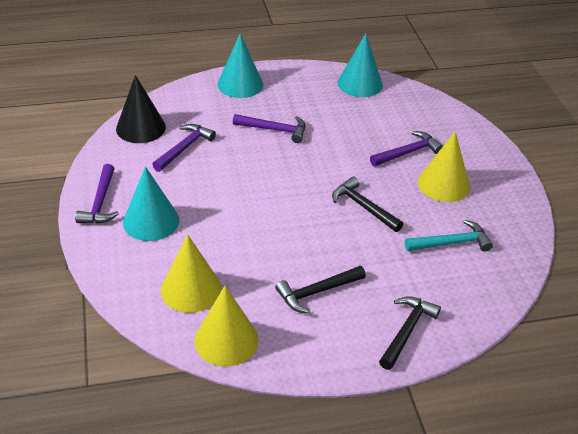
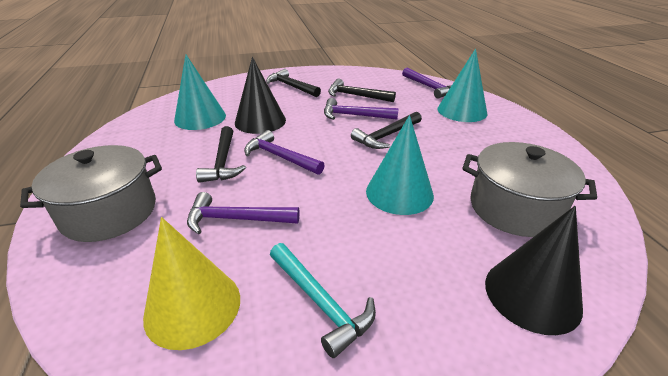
black cone: 1 -> 2
black hammer: 3 -> 4
grey pot: 0 -> 2
yellow cone: 3 -> 1

